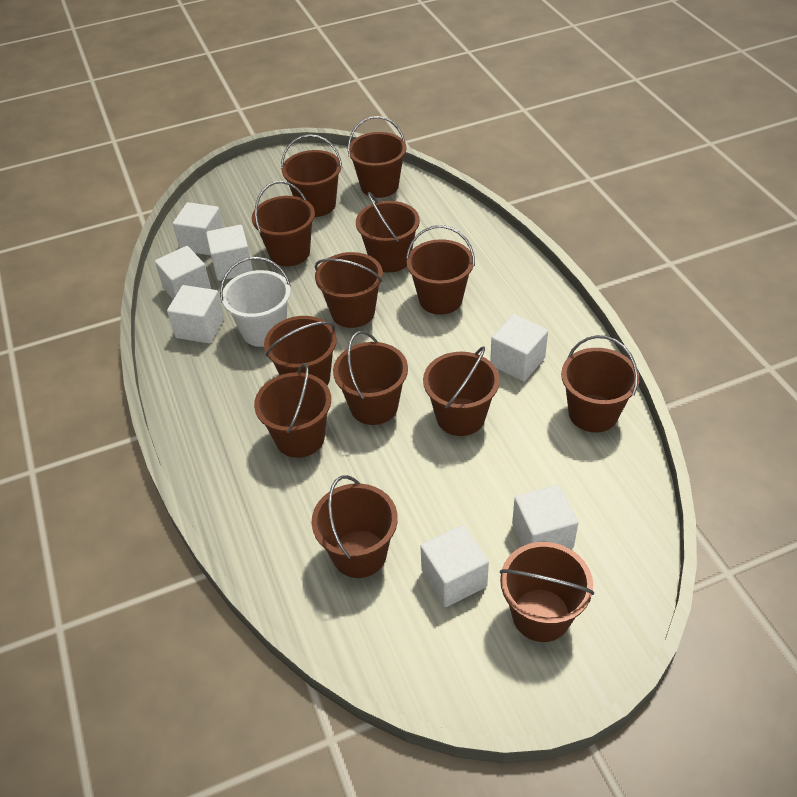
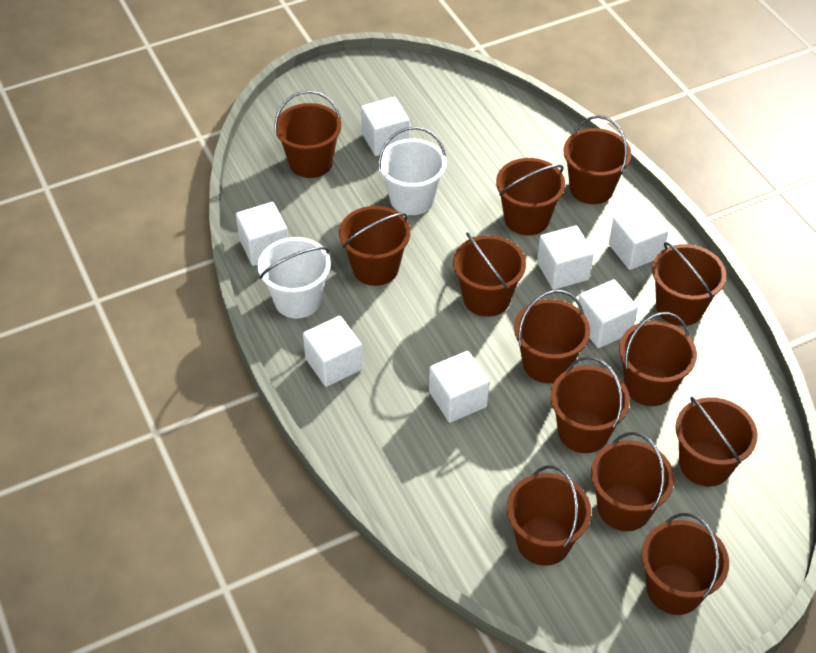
white bucket: 1 -> 2

